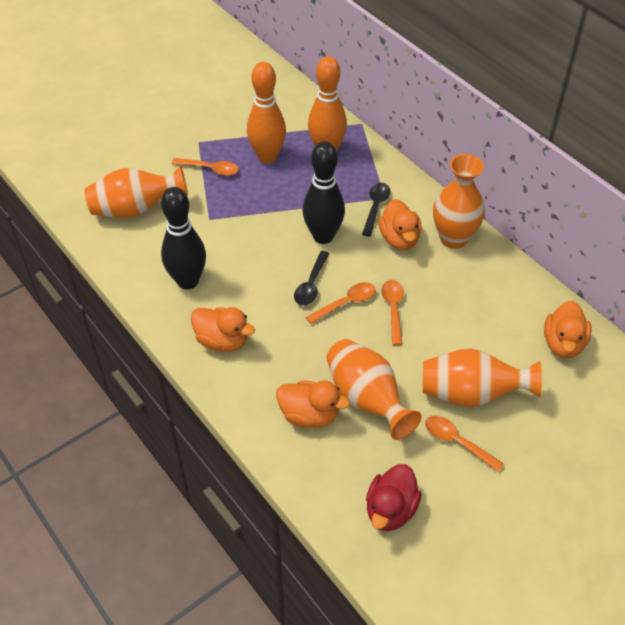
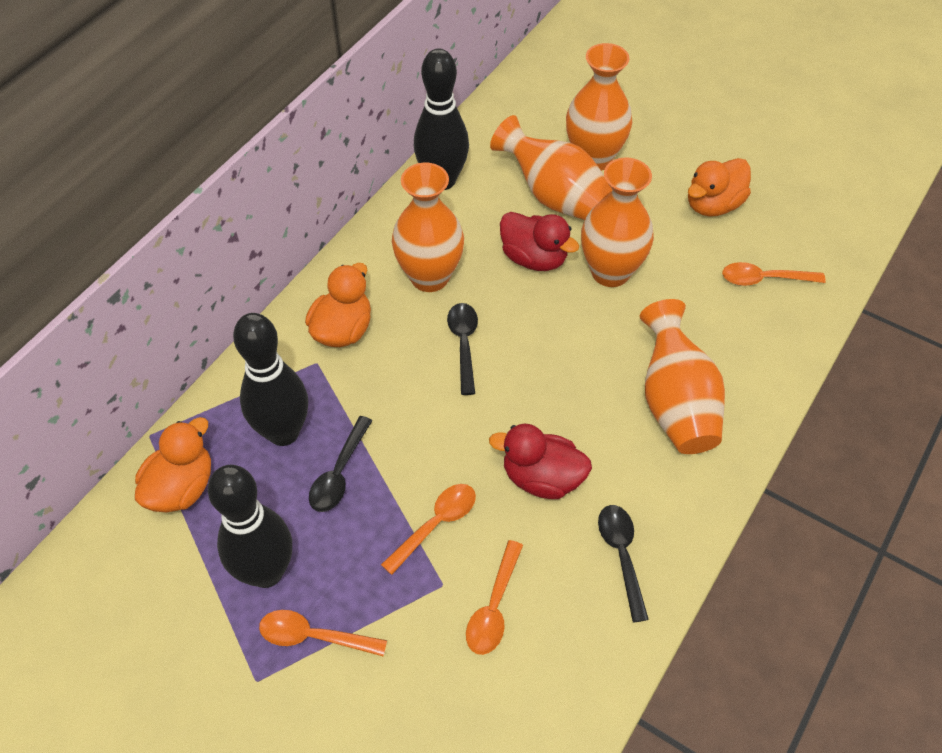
black bowling pin: 2 -> 3
black spoon: 2 -> 3
orange bowling pin: 2 -> 0
orange duck: 4 -> 3
orange vase: 4 -> 5
red duck: 1 -> 2

